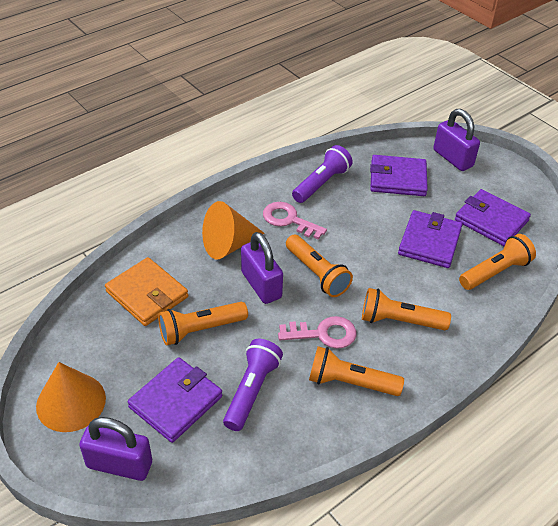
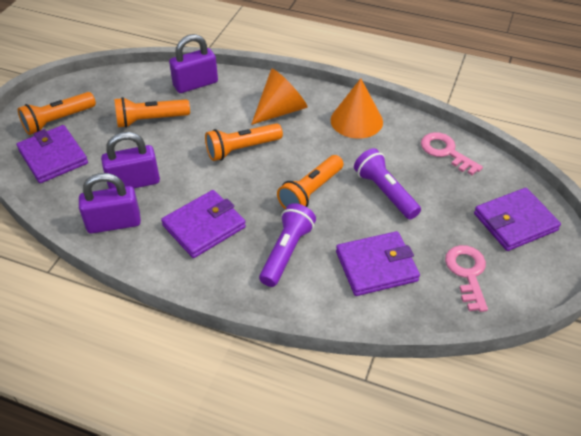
orange flashlight: 5 -> 4
orange wallet: 1 -> 0

